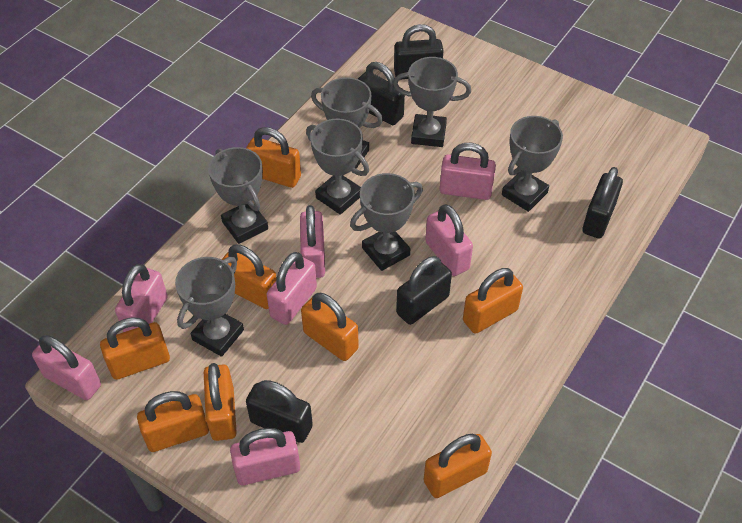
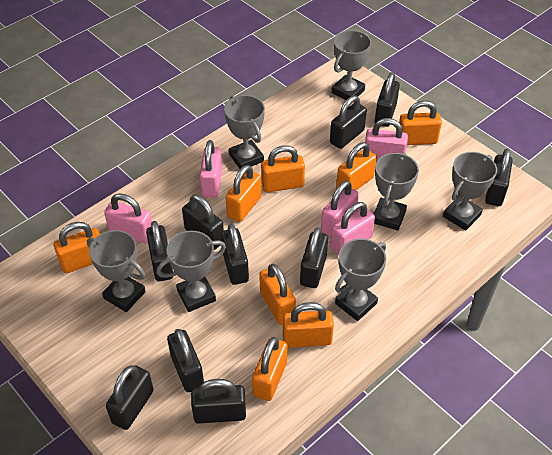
black padlock: 5 -> 10
pink padlock: 7 -> 5

